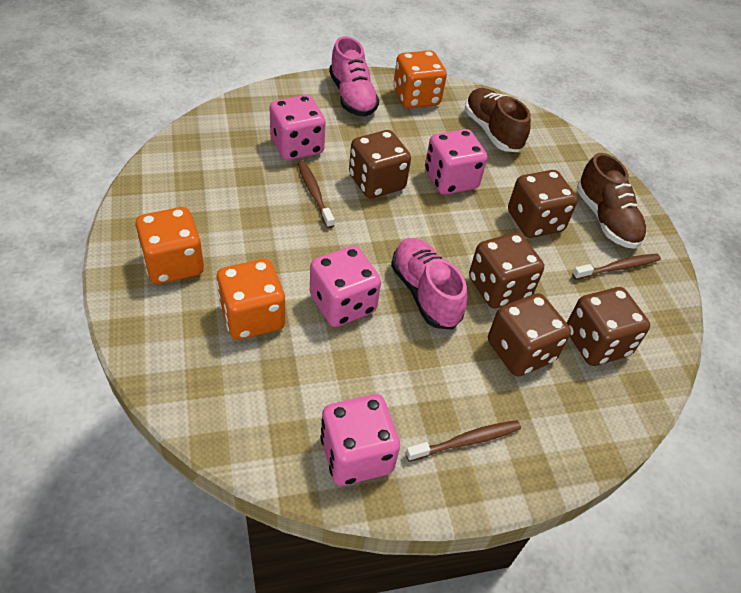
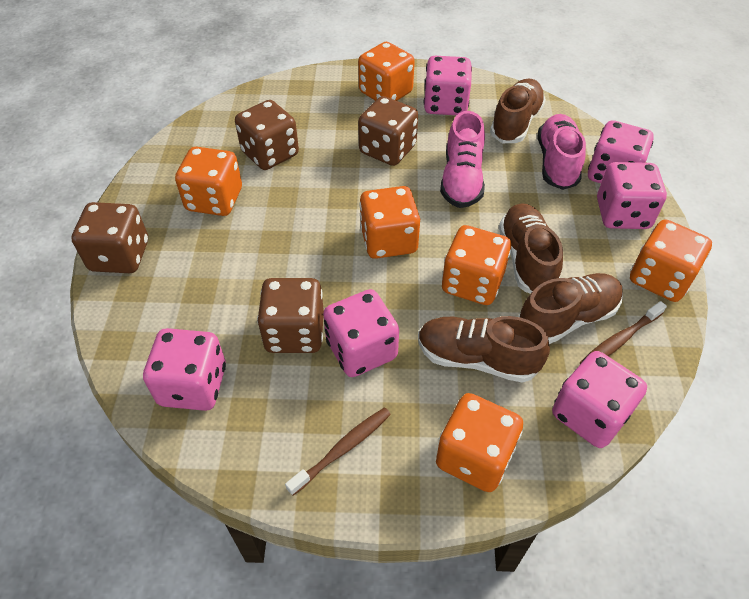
brown dice: 5 -> 4
brown shoe: 2 -> 4
brown toothbrush: 3 -> 2
orange dice: 3 -> 6
pink dice: 4 -> 6

